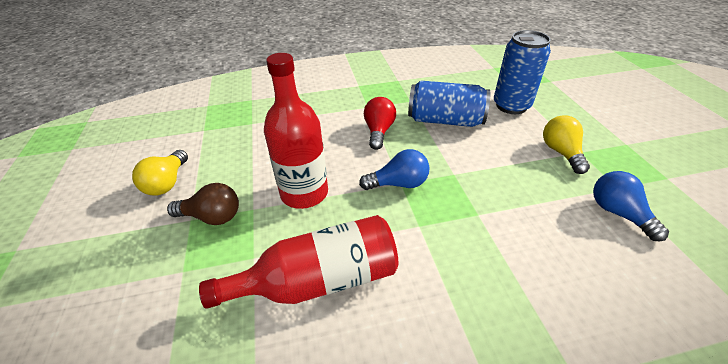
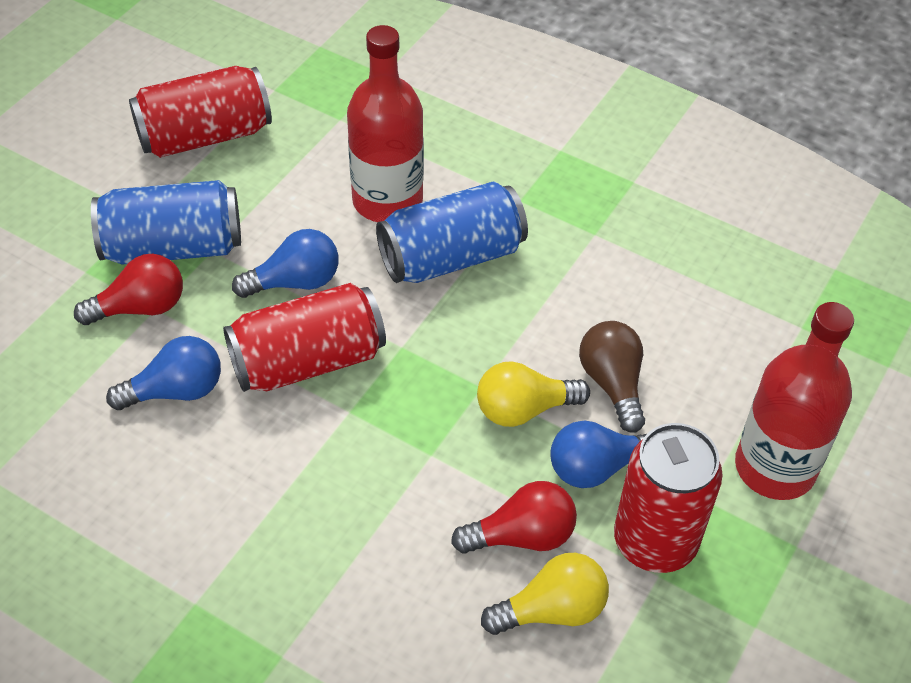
blue light bulb: 2 -> 3
red can: 0 -> 3
red light bulb: 1 -> 2

